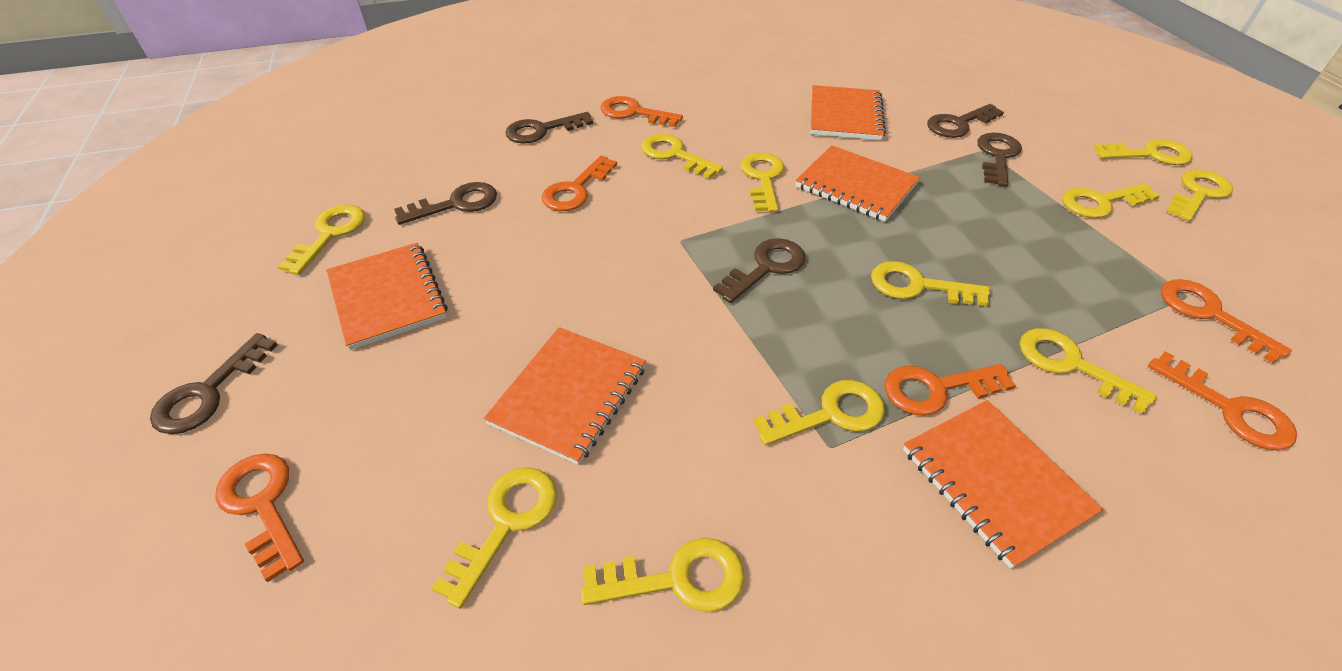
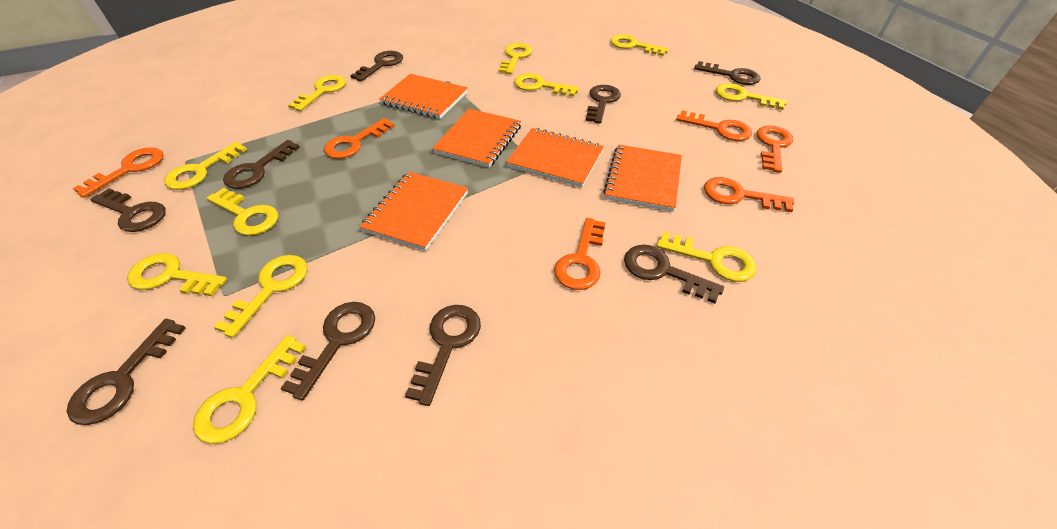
brown key: 6 -> 9

